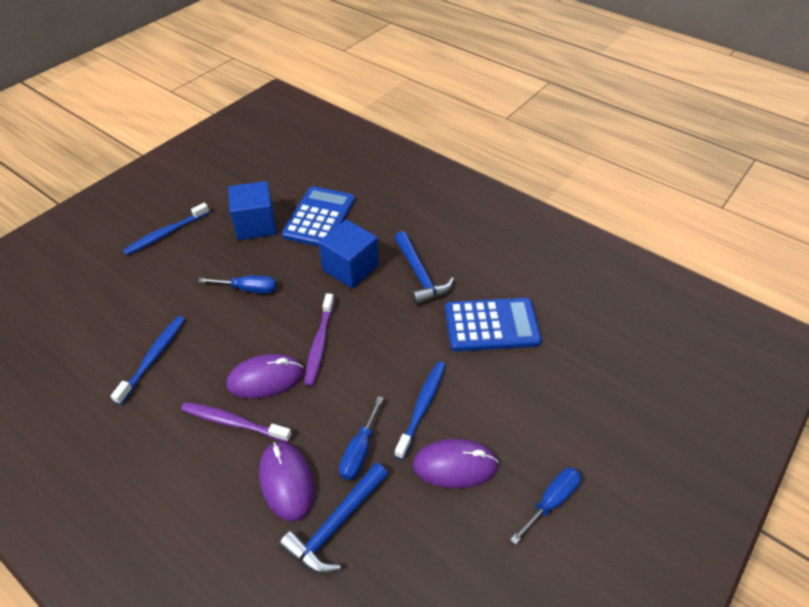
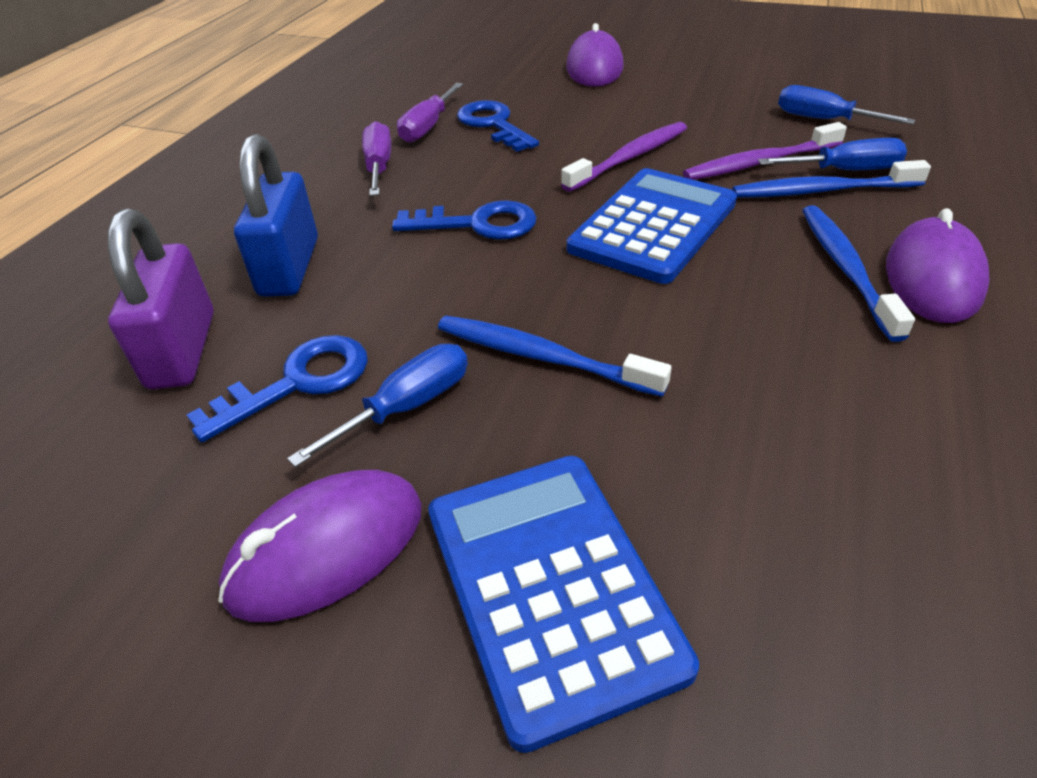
blue cube: 2 -> 0
blue hammer: 2 -> 0
blue key: 0 -> 3
blue padlock: 0 -> 1
purple padlock: 0 -> 1
purple screwdriver: 0 -> 2

